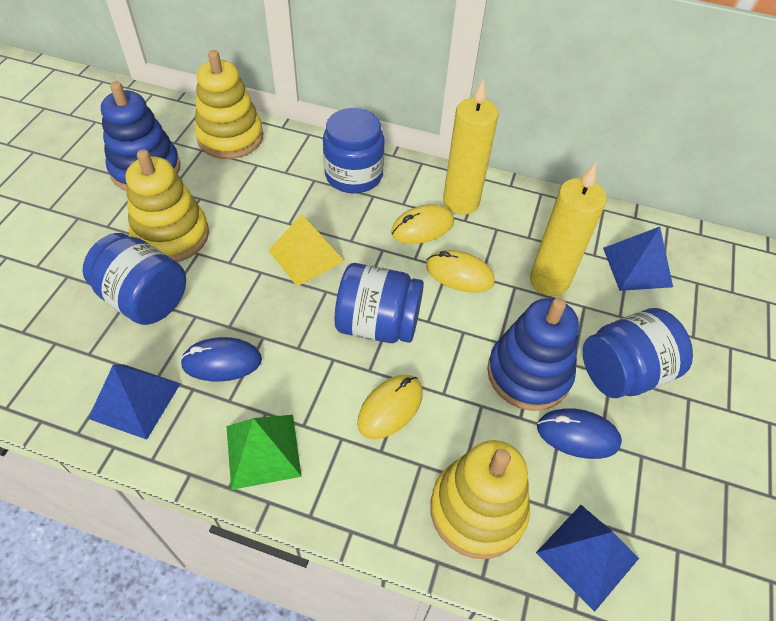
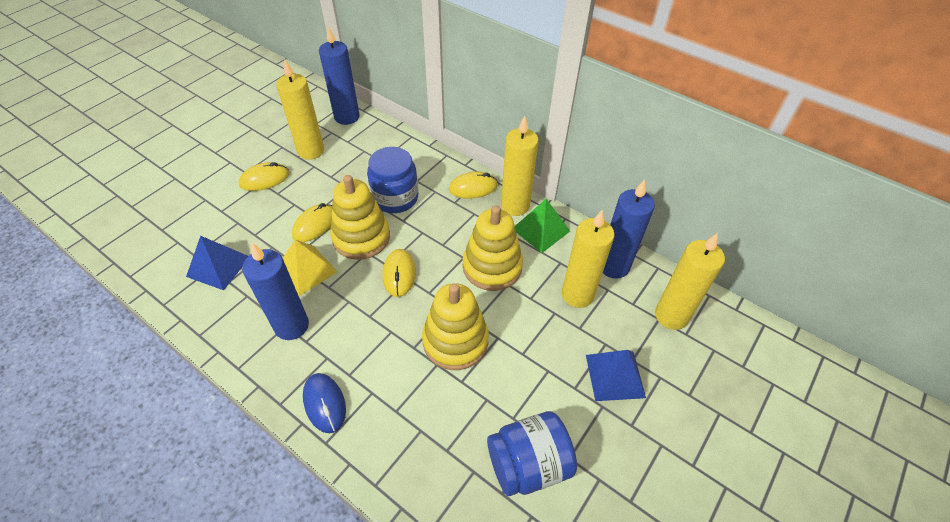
blue candle: 0 -> 3
blue jar: 4 -> 2
blue mouse: 2 -> 1
blue pyramid: 3 -> 2
blue stacking toy: 2 -> 0
yellow candle: 2 -> 4
yellow mouse: 3 -> 4

